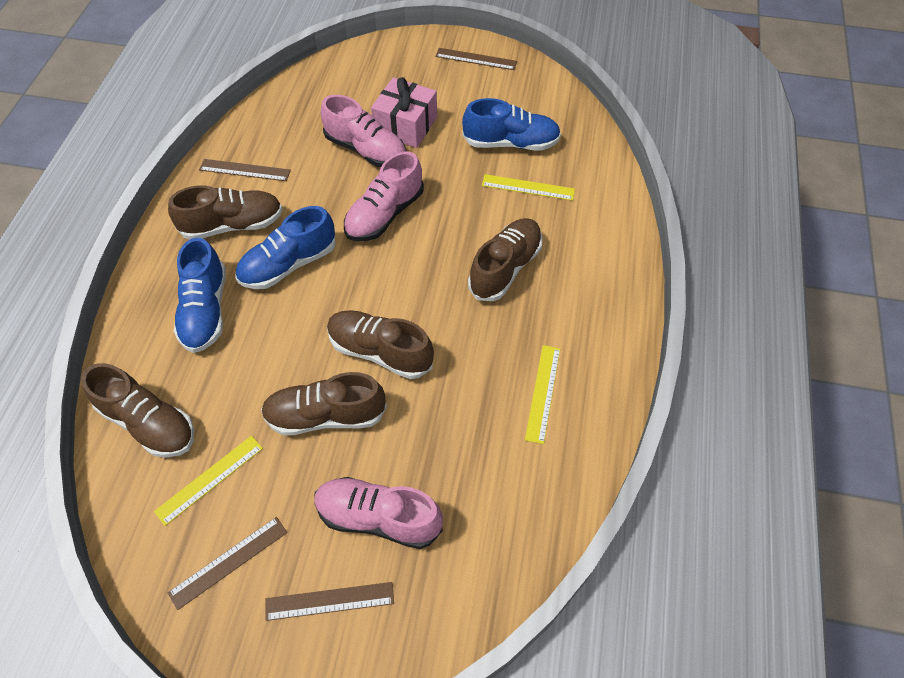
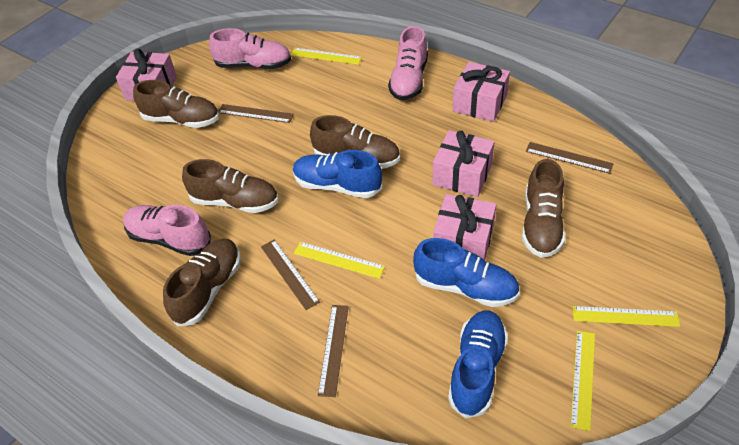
pink gift: 1 -> 4
yellow ruler: 3 -> 4

